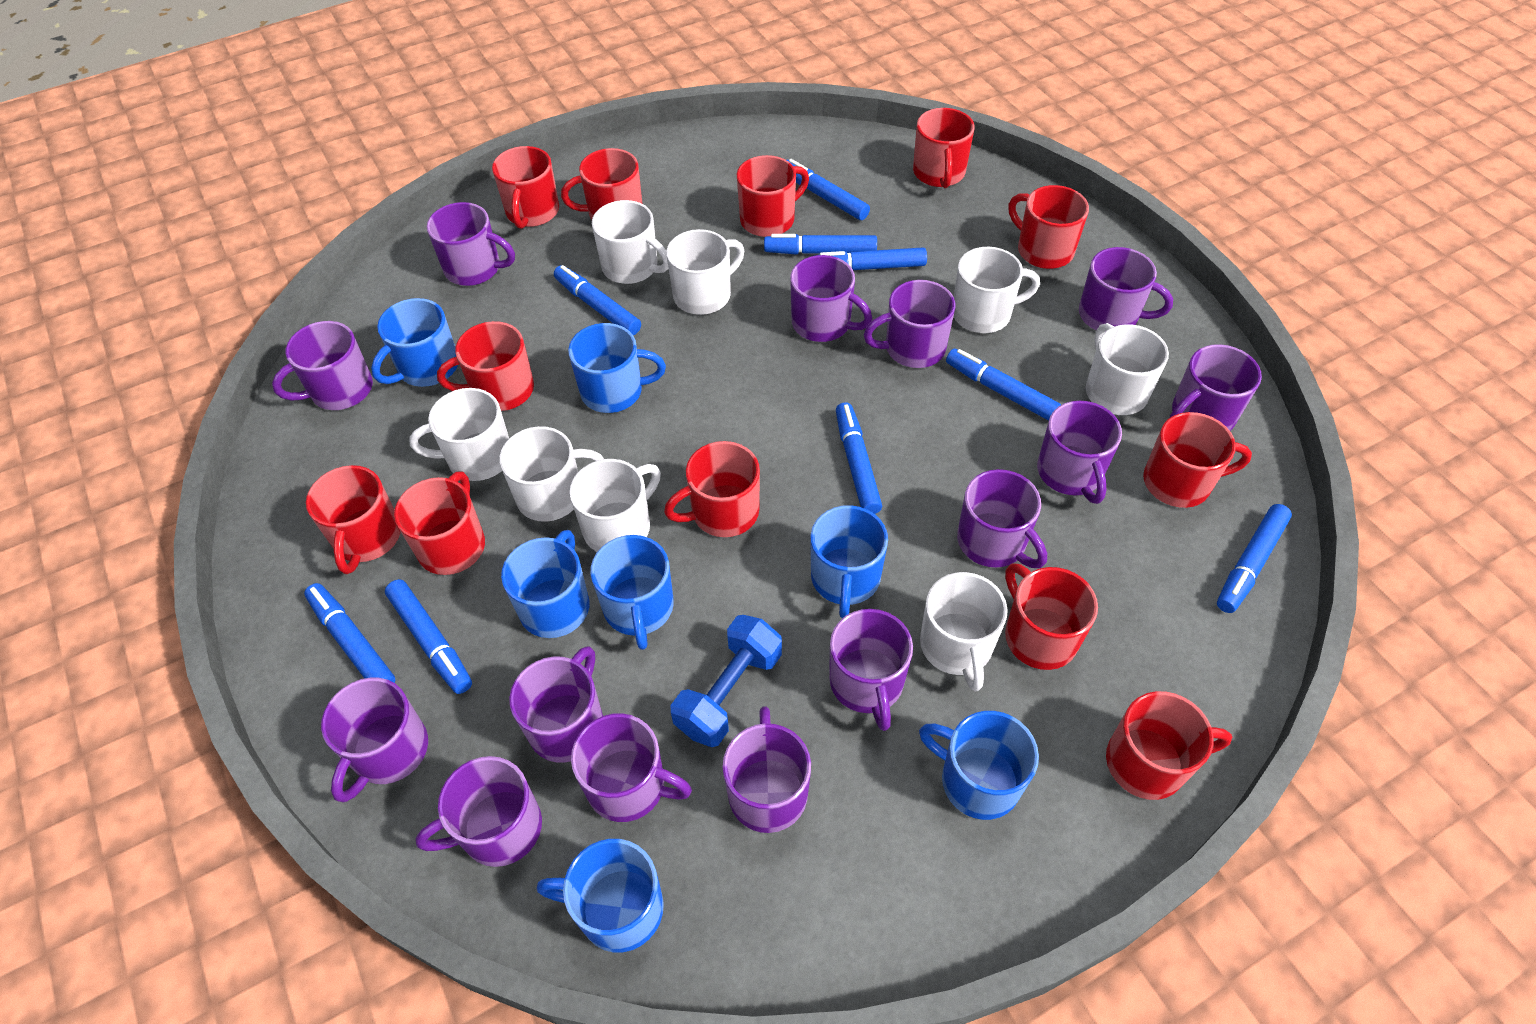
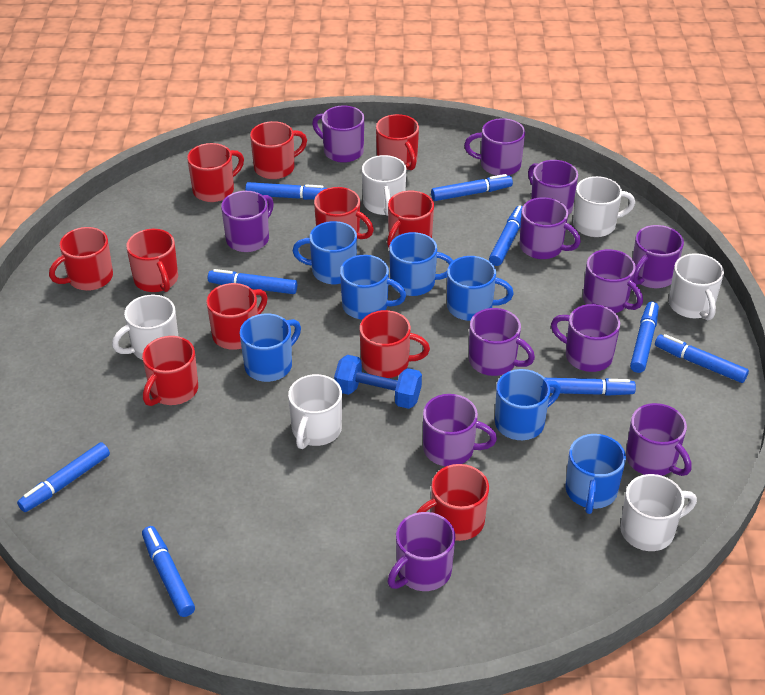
purple mug: 14 -> 12
red mug: 12 -> 11
white mug: 8 -> 6

